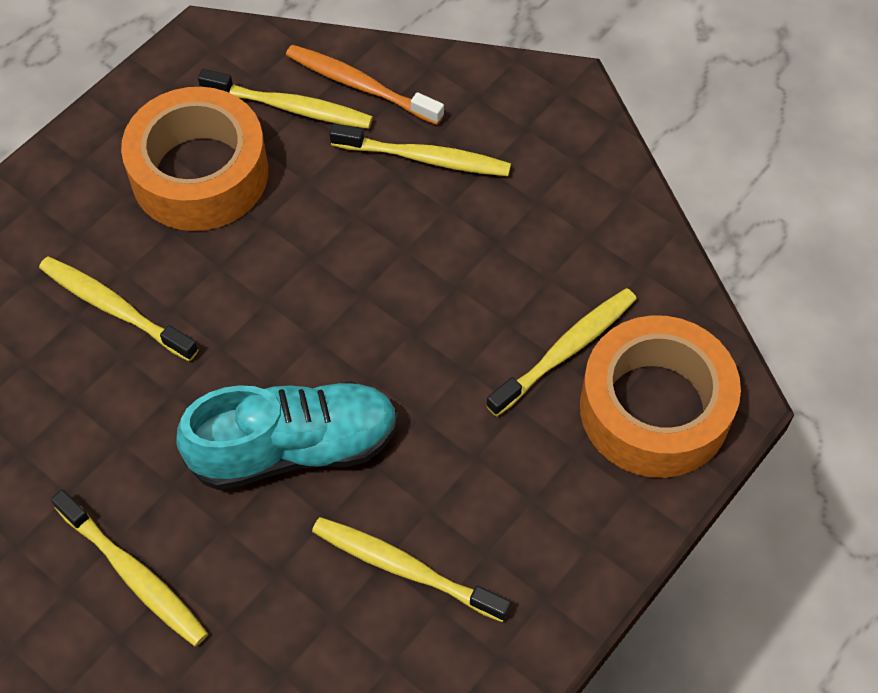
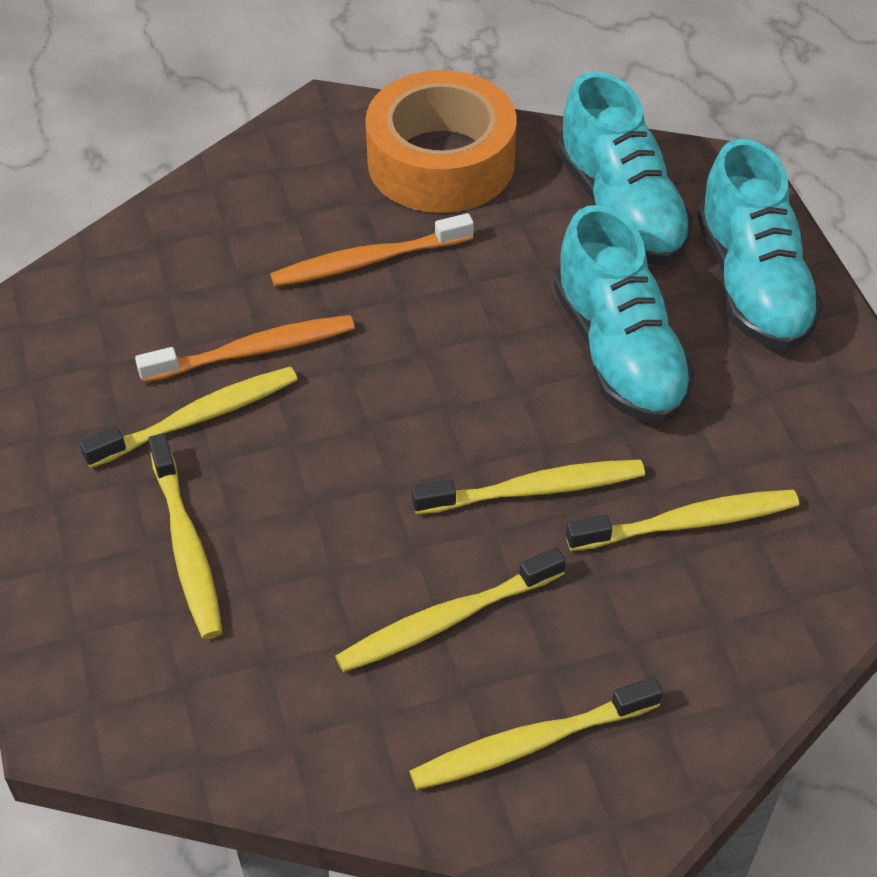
orange tape: 2 -> 1
orange toothbrush: 1 -> 2
turquoise shoe: 1 -> 3

